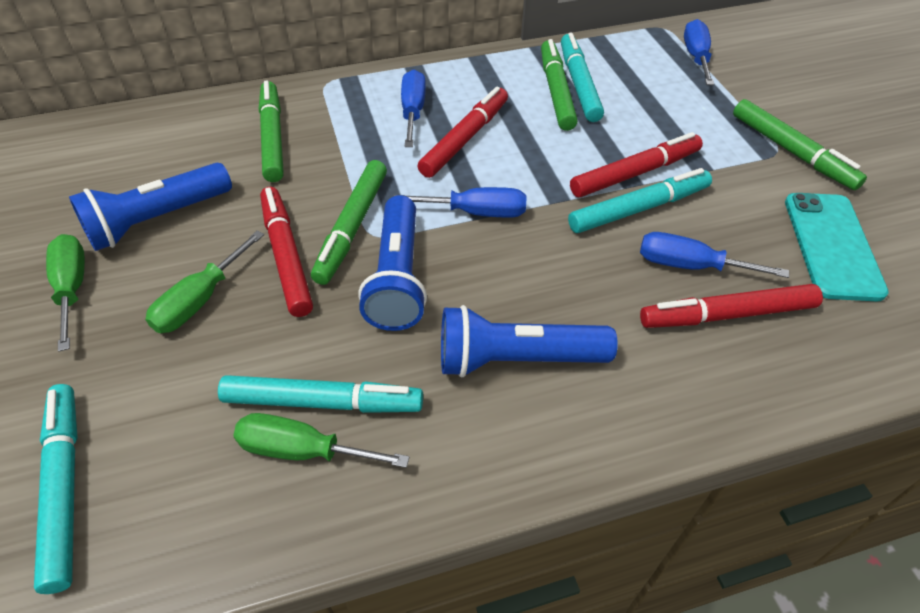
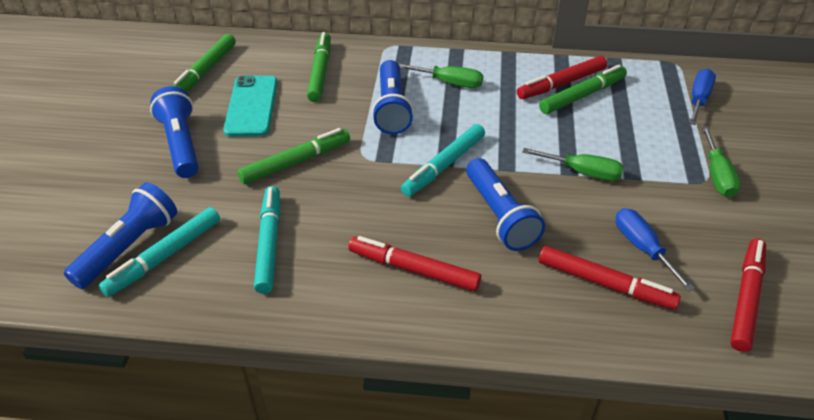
blue flashlight: 3 -> 4
blue screwdriver: 4 -> 2
turquoise marker: 4 -> 3

